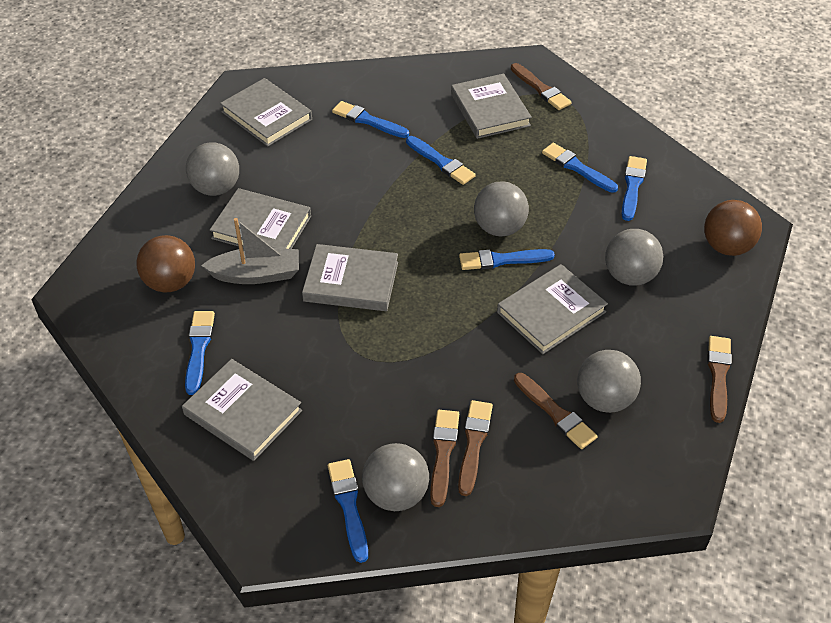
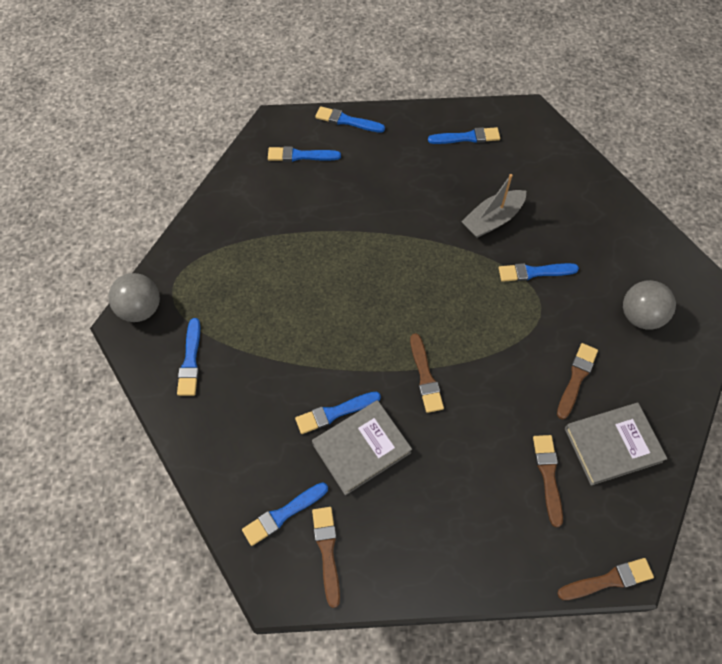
brown ball: 2 -> 0
grey ball: 5 -> 2
grey book: 6 -> 2

